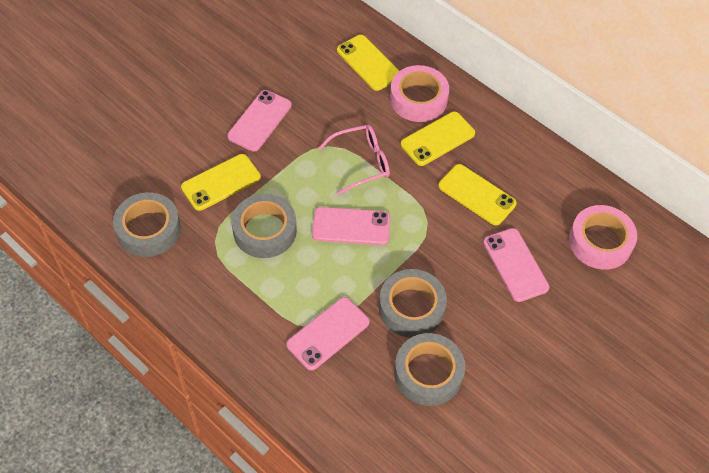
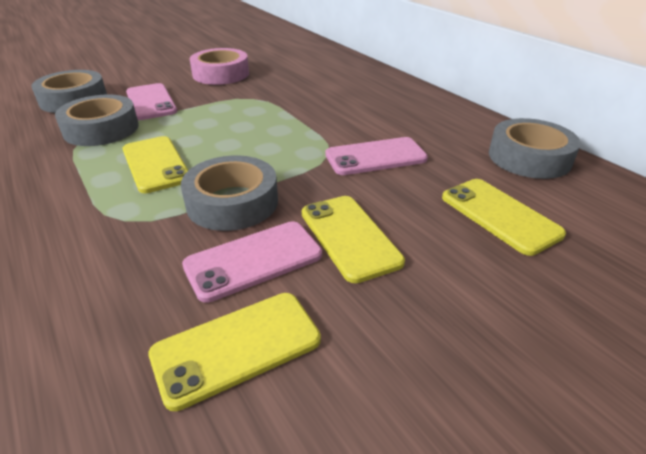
pink glasses: 1 -> 0
pink phone: 4 -> 3
pink tape: 2 -> 1

